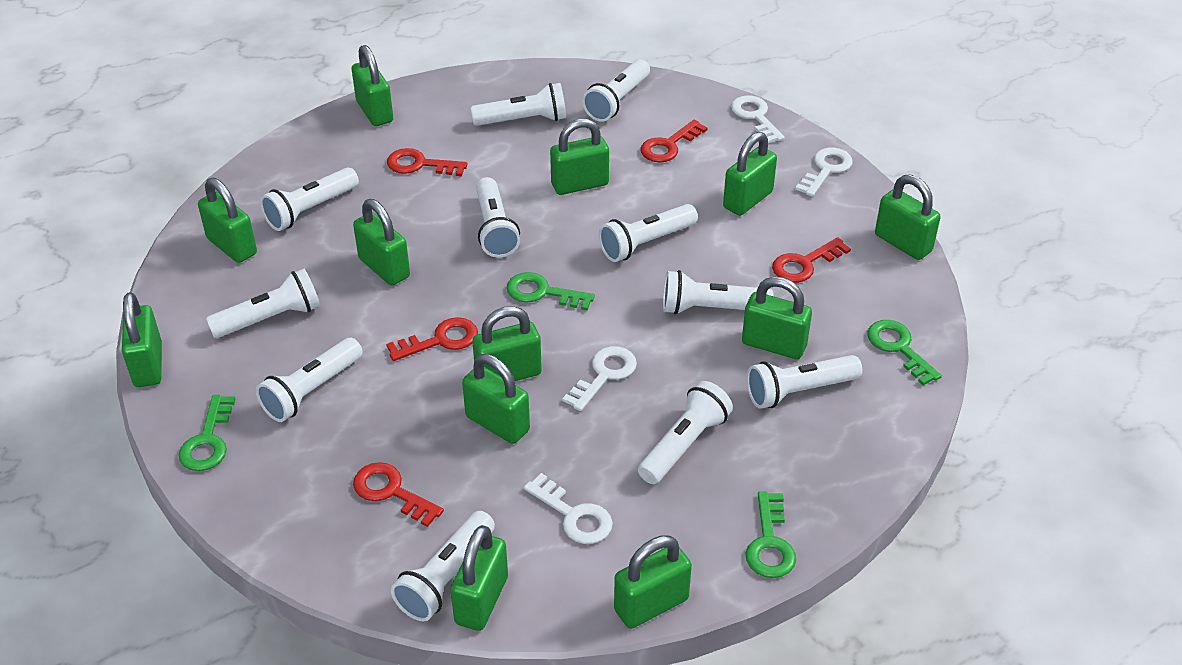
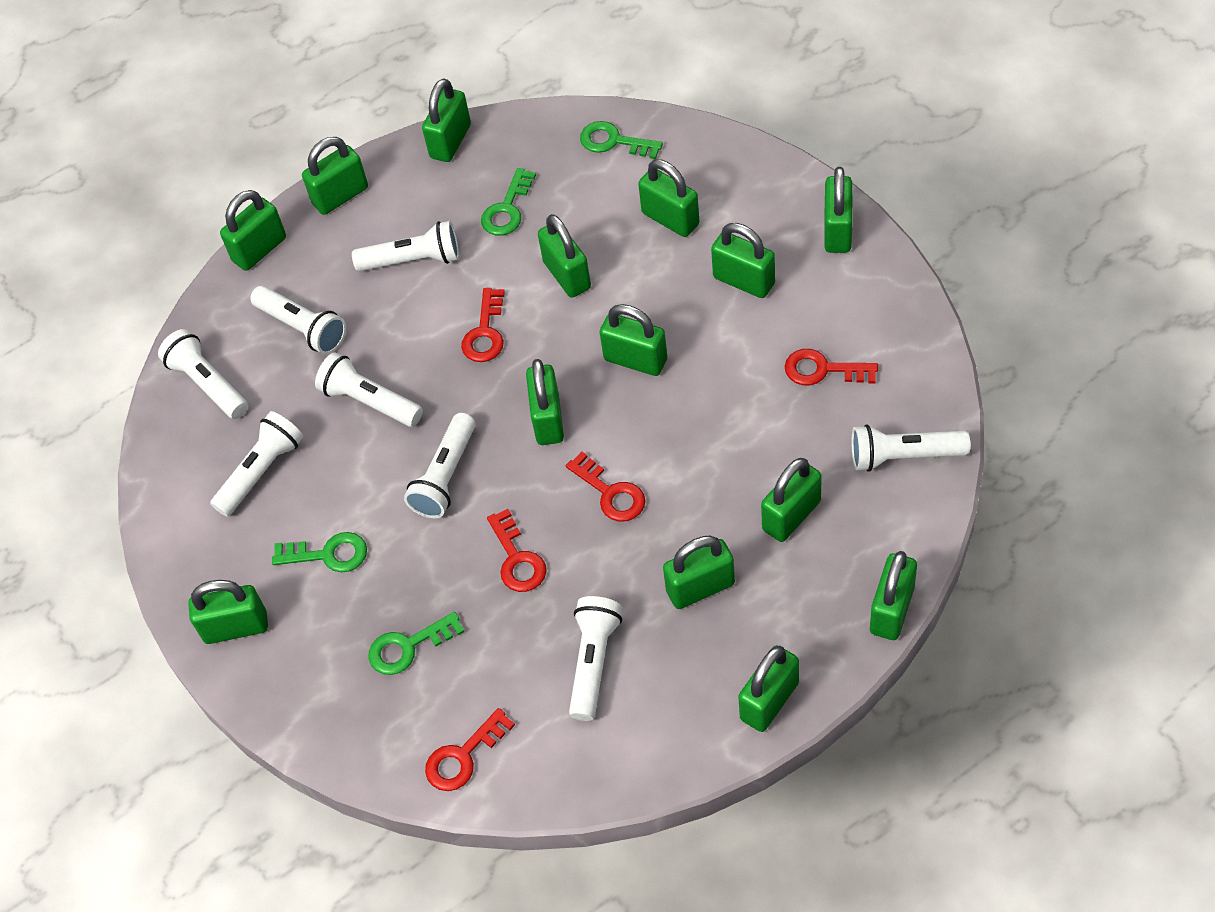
green padlock: 12 -> 14
white flashlight: 11 -> 8
white key: 4 -> 0

